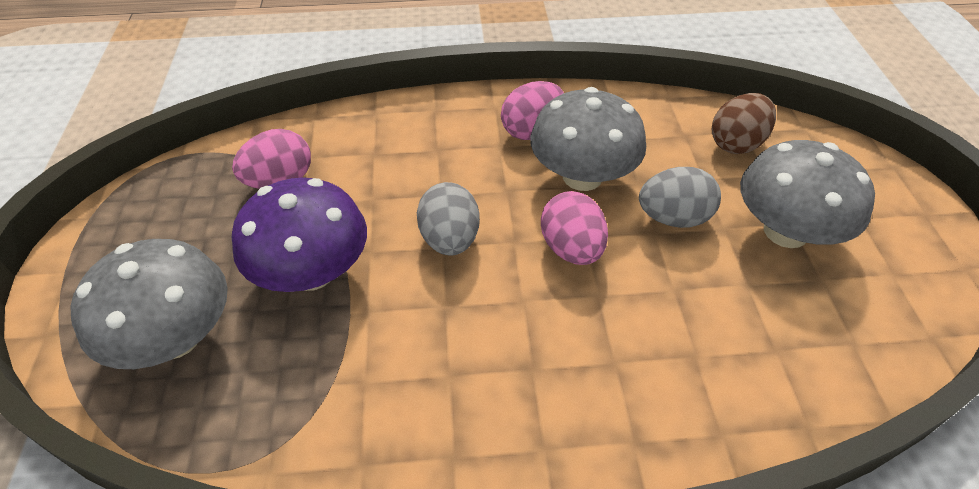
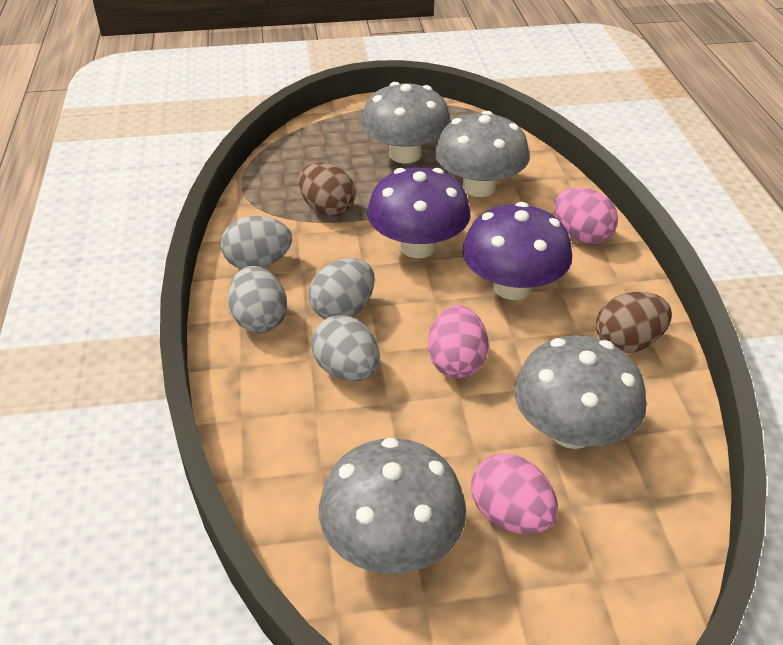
brown egg: 1 -> 2
grey egg: 2 -> 4
grey mushroom: 3 -> 4
purple mushroom: 1 -> 2

